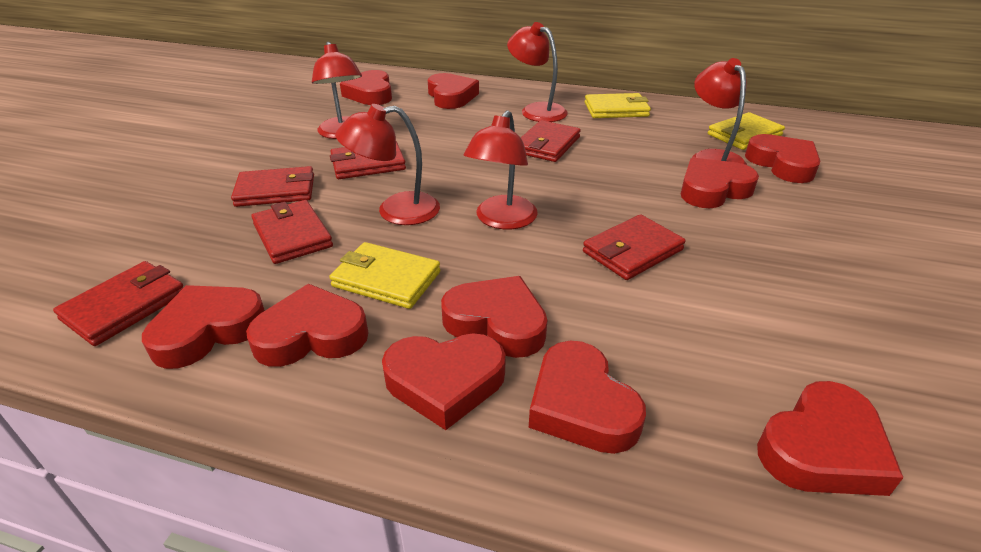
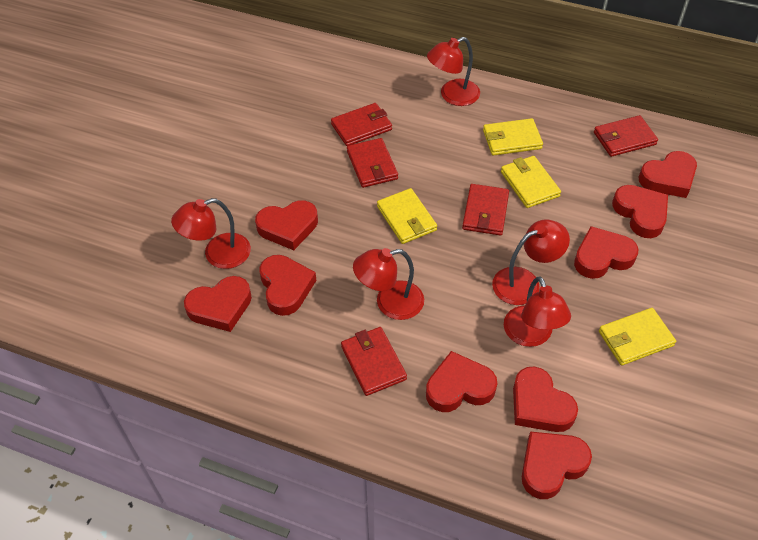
red heart: 10 -> 9
red wallet: 6 -> 5
yellow wallet: 3 -> 4

